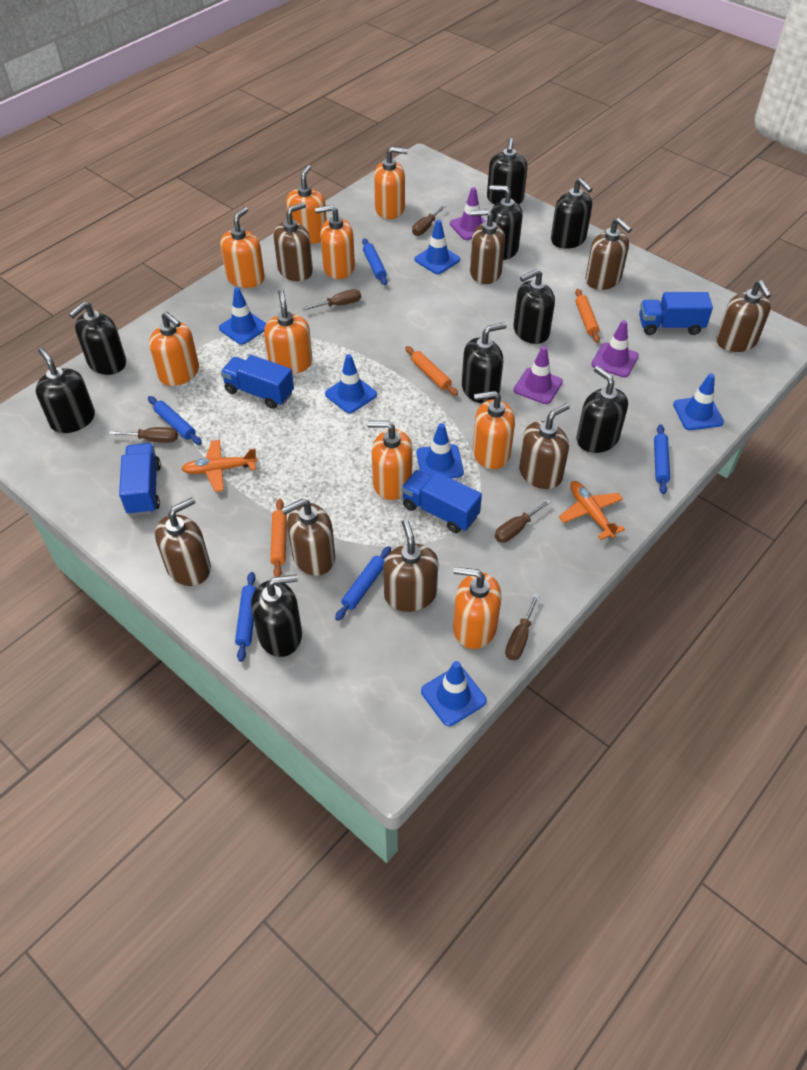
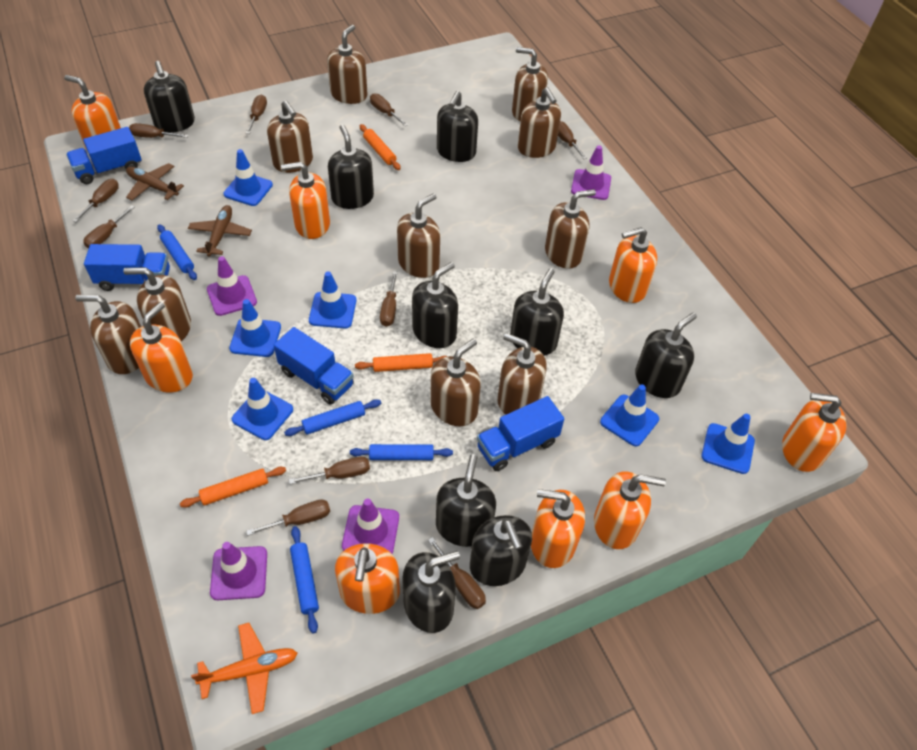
blue rolling pin: 5 -> 4
brown plane: 0 -> 2
brown screwdriver: 5 -> 10
brown soap dispenser: 8 -> 10
orange plane: 2 -> 1
orange soap dispenser: 9 -> 8
purple traffic cone: 3 -> 4

